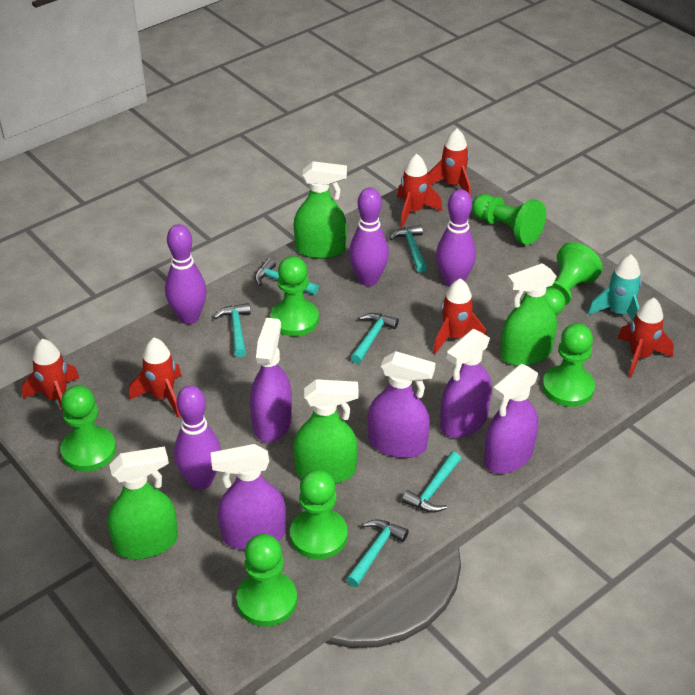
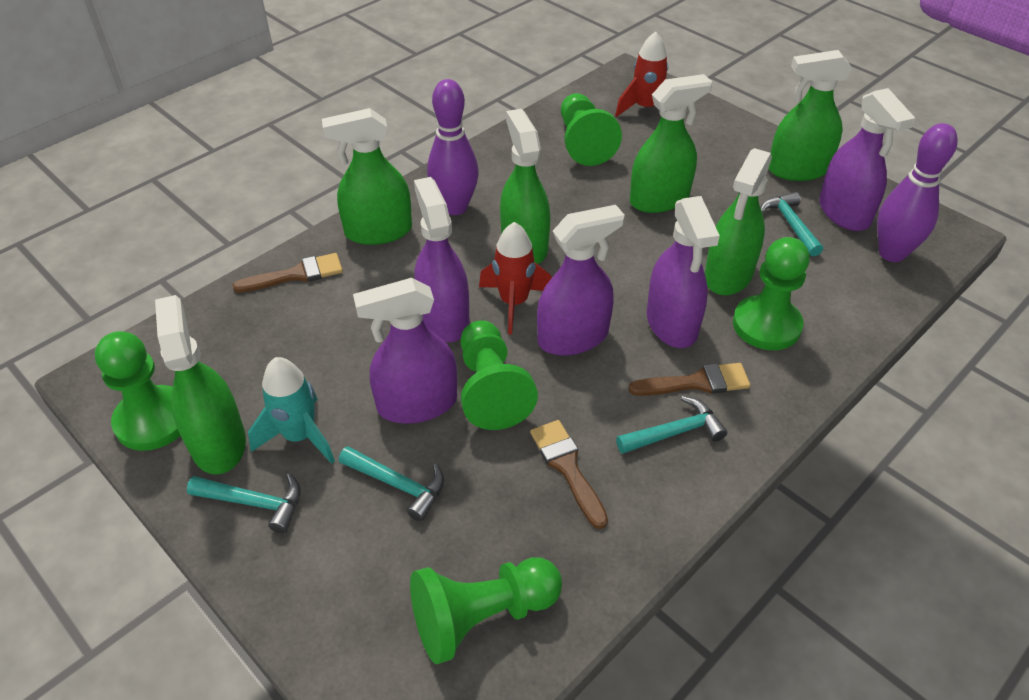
brown brush: 0 -> 3
green pawn: 7 -> 5
green spray bottle: 4 -> 6
purple bowling pin: 4 -> 2
red rocket: 6 -> 2
turquoise hammer: 6 -> 4

